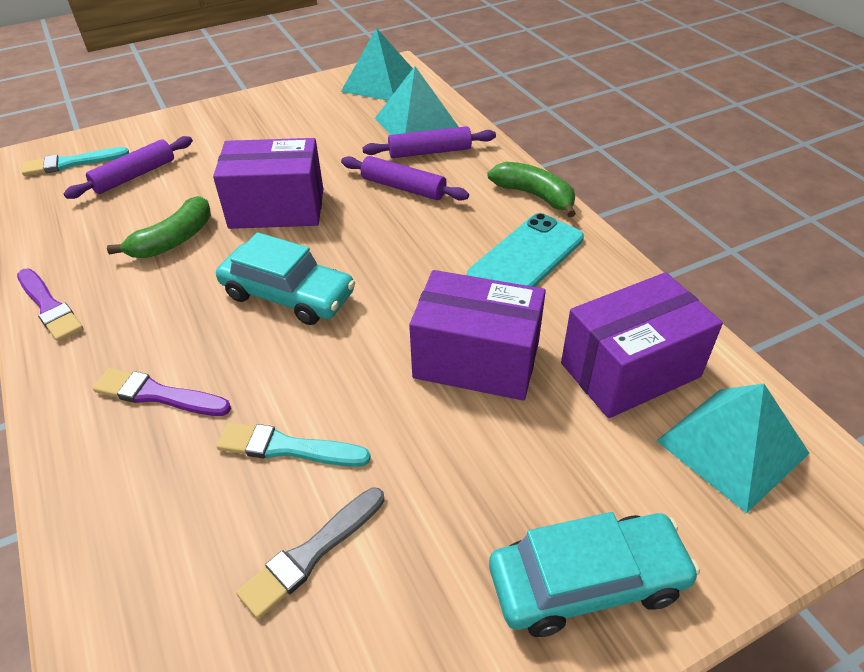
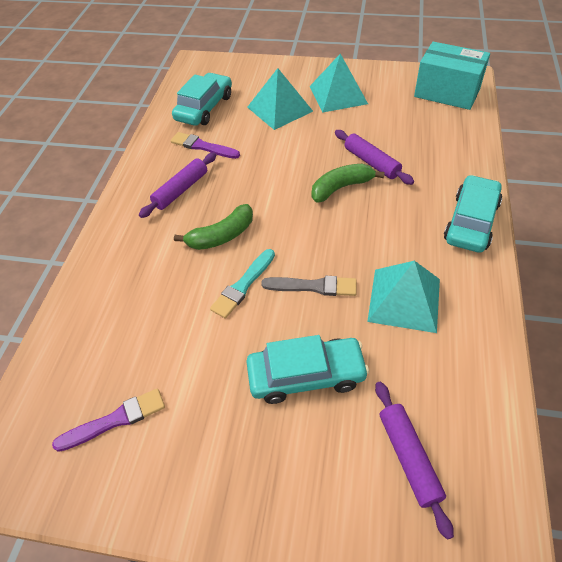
purple box: 3 -> 0
turquoise box: 0 -> 1
turquoise brush: 2 -> 1
turquoise car: 2 -> 3
turquoise phone: 1 -> 0

